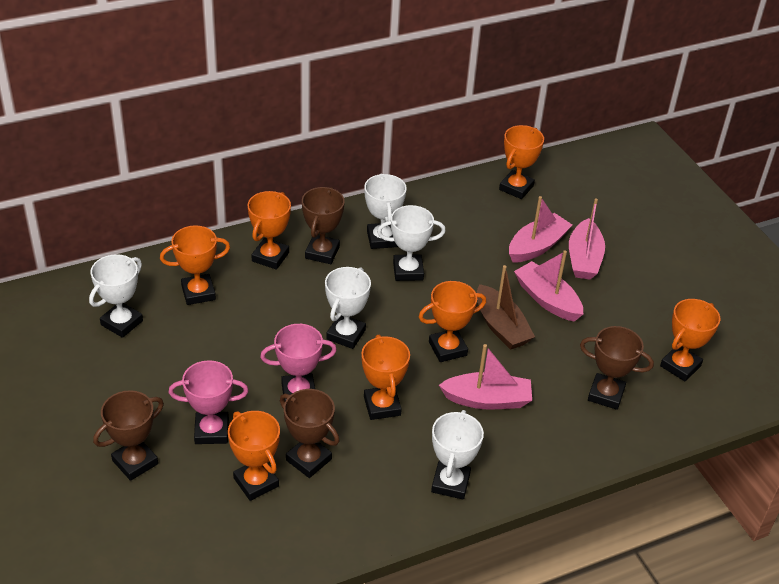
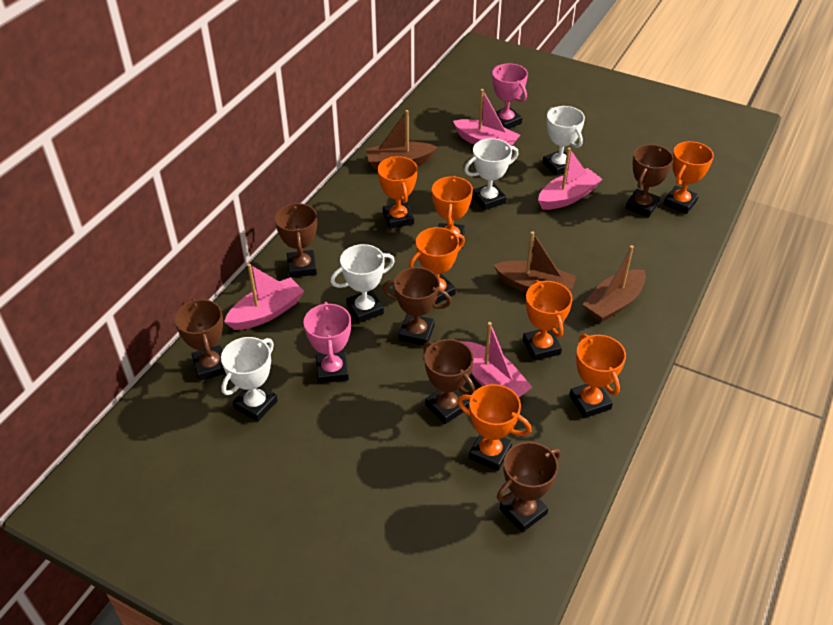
brown boat: 1 -> 3
brown trophy: 4 -> 6
white trophy: 5 -> 4

